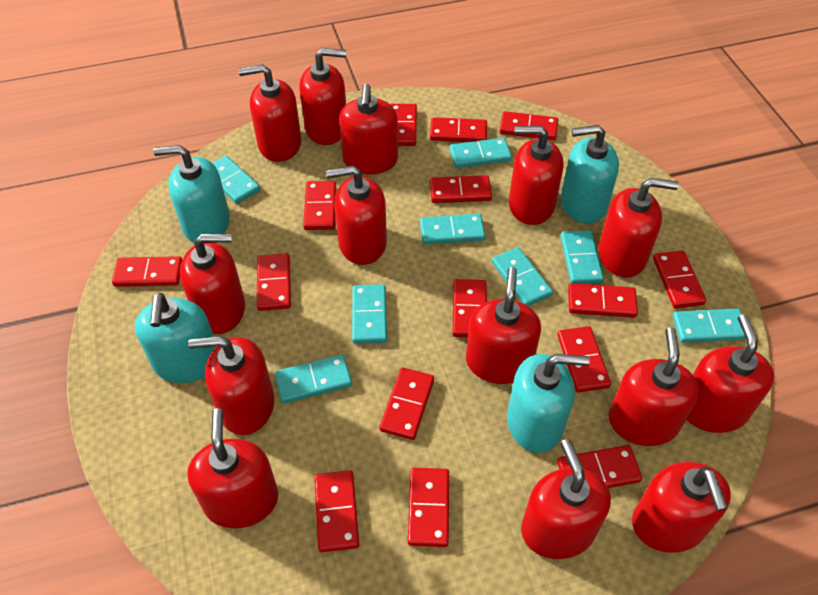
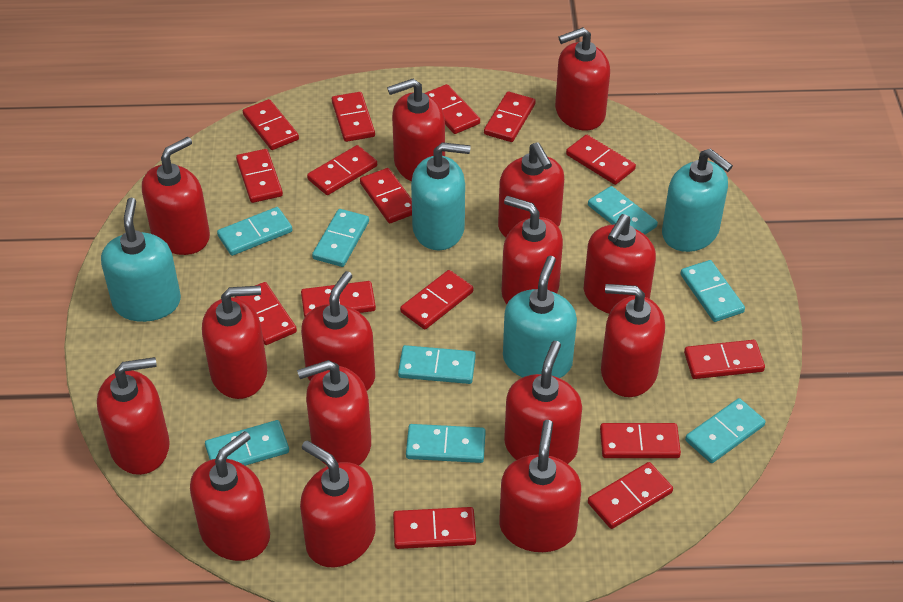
red soap dispenser: 14 -> 15

